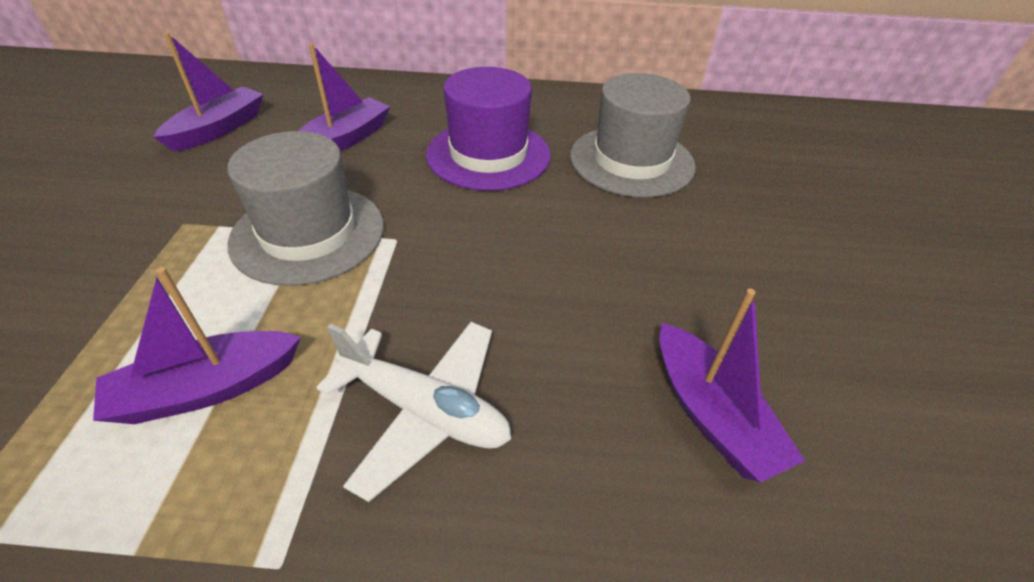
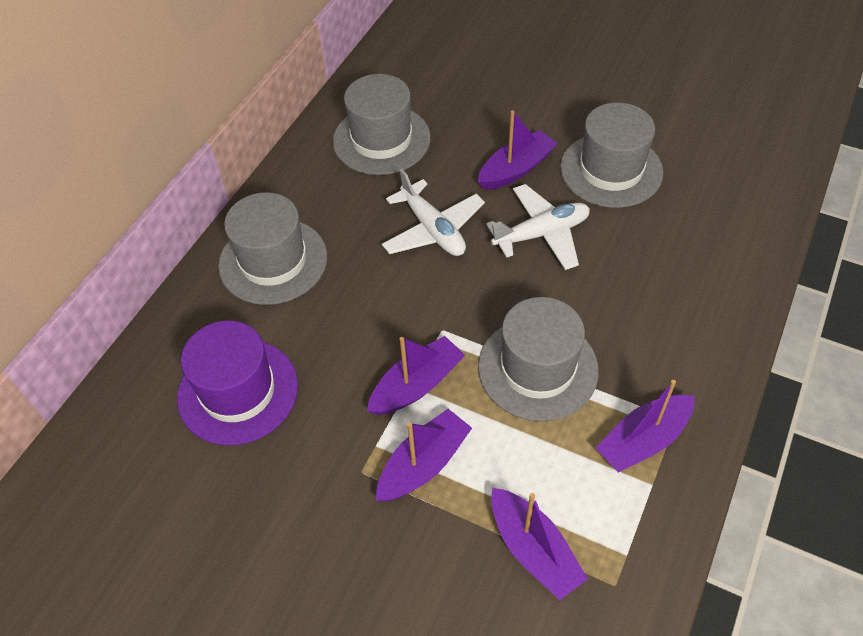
grey hat: 2 -> 4
purple boat: 4 -> 5
white plane: 1 -> 2

